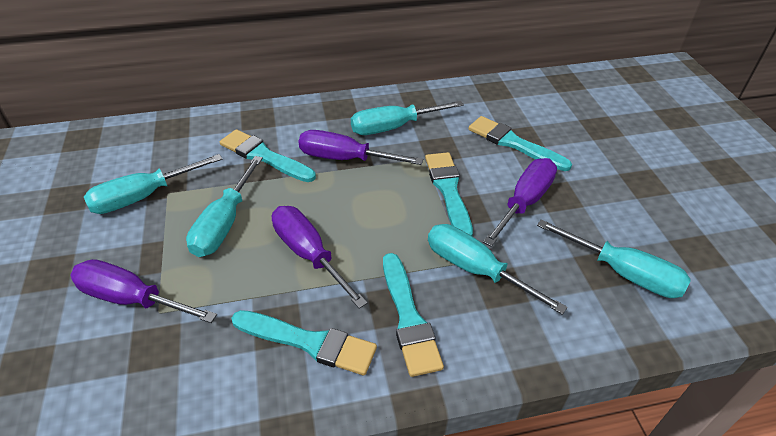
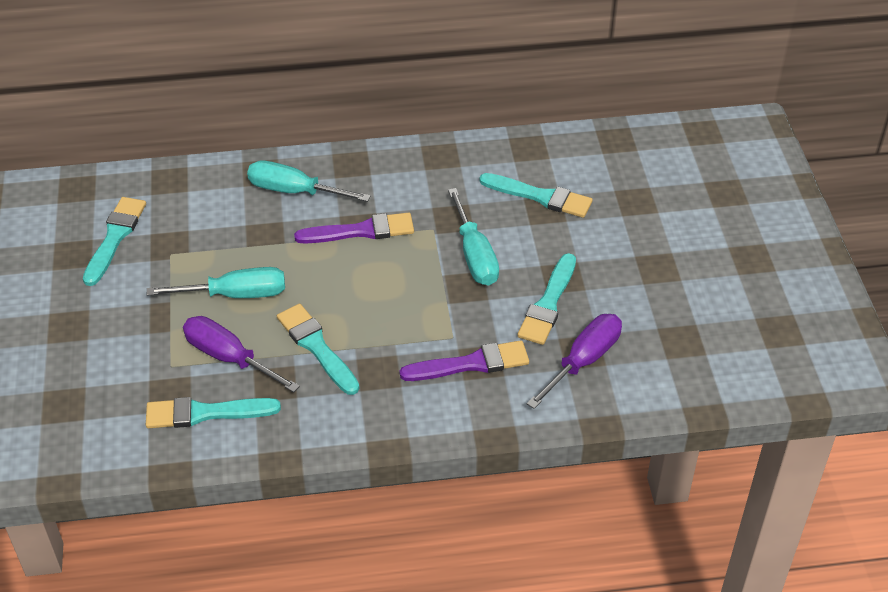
purple brush: 0 -> 2
purple screwdriver: 4 -> 2
turquoise screwdriver: 5 -> 3

